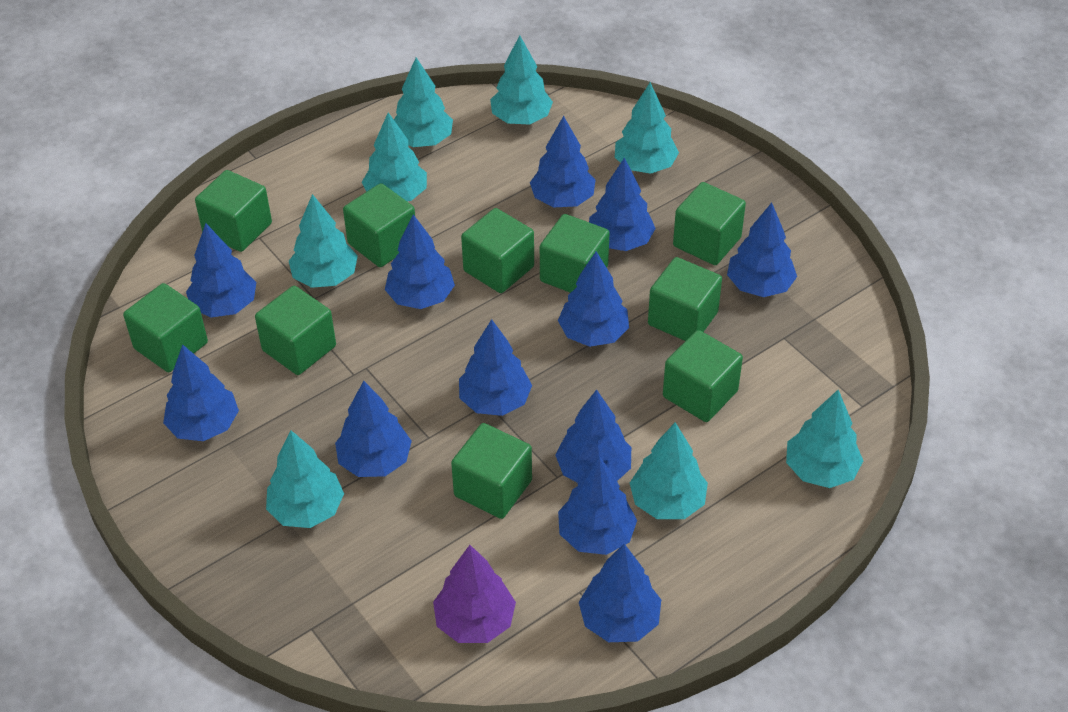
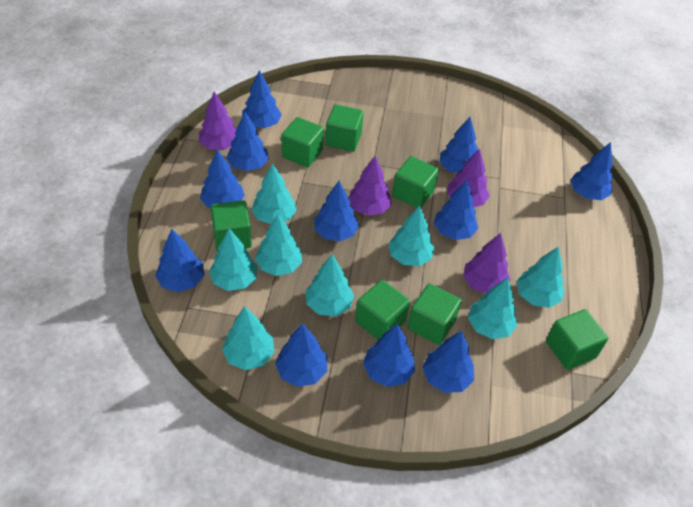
blue tree: 12 -> 11
green cube: 10 -> 7
purple tree: 1 -> 4

